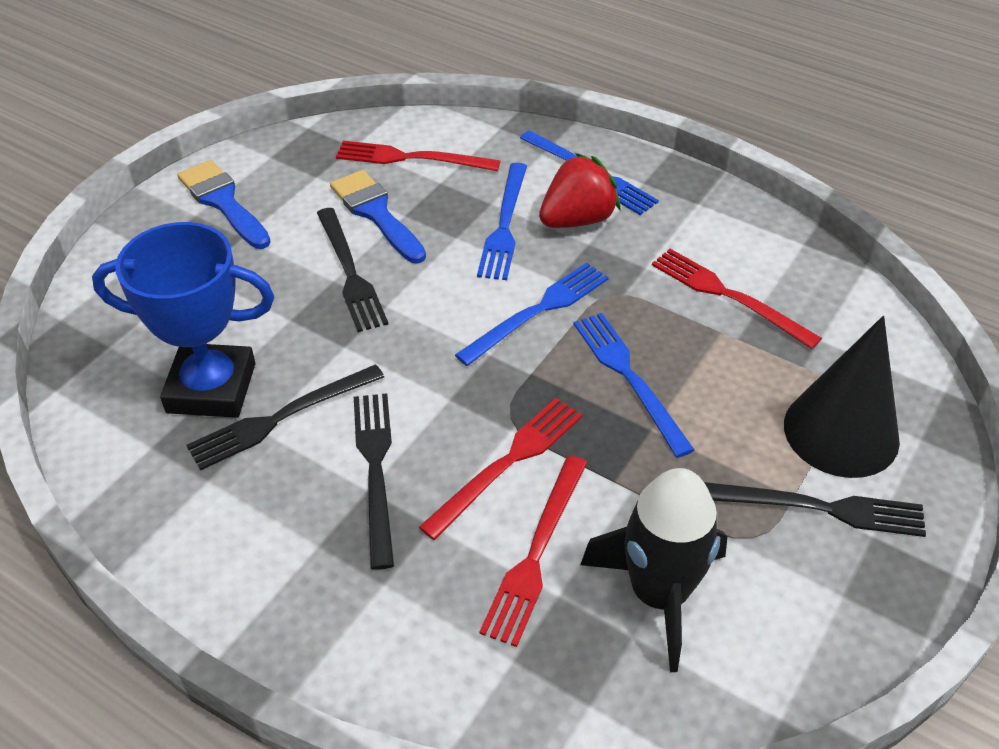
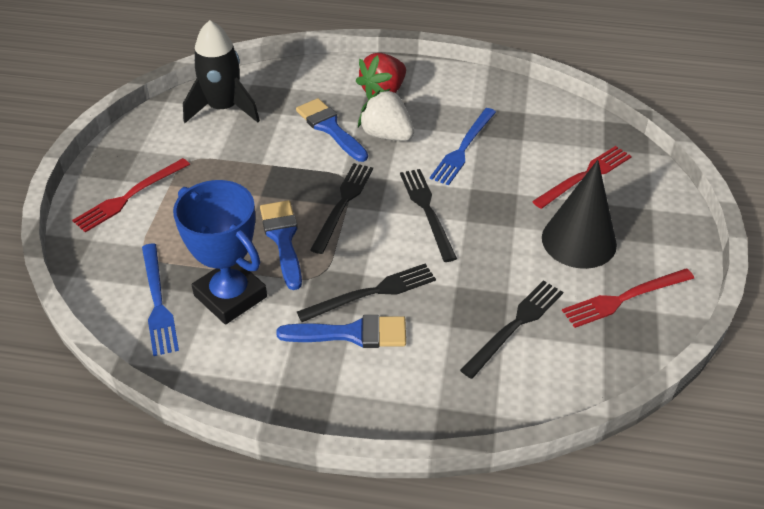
blue brush: 2 -> 3
blue fork: 4 -> 2
red fork: 4 -> 3
white strawberry: 0 -> 1

